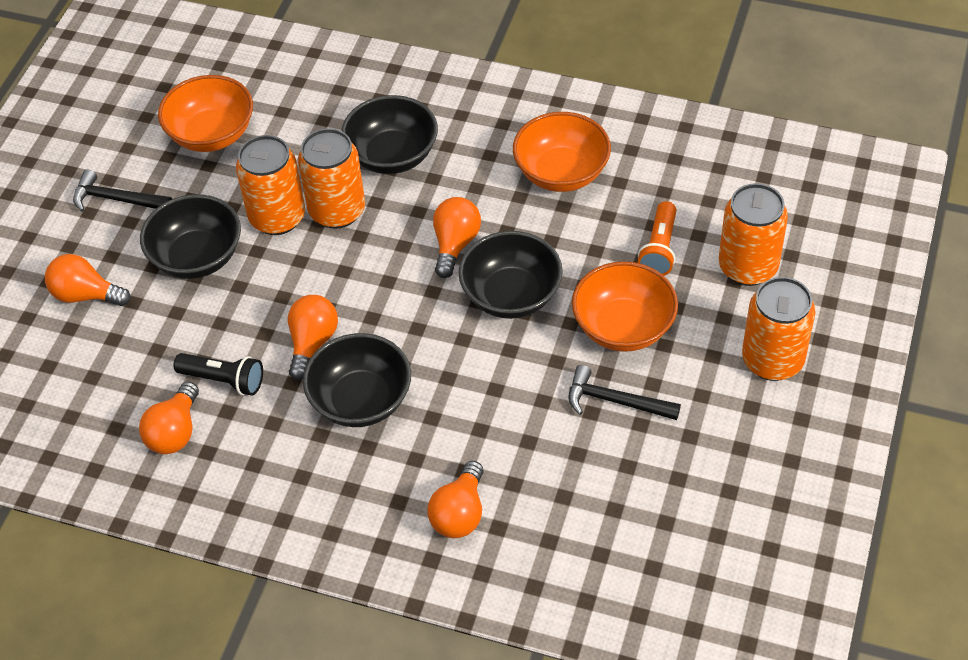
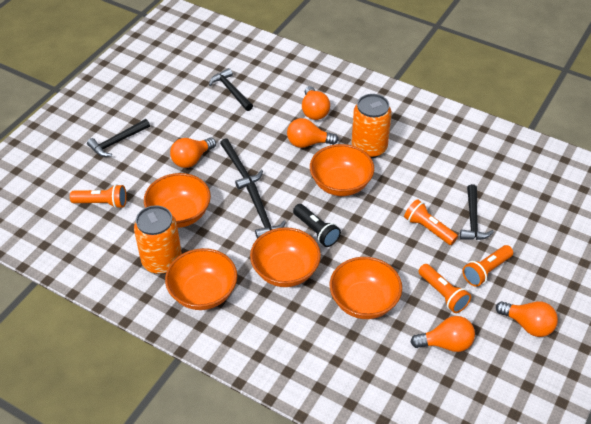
black bowl: 4 -> 0
black hammer: 2 -> 5
orange bowl: 3 -> 5
orange can: 4 -> 2
orange flashlight: 1 -> 4

